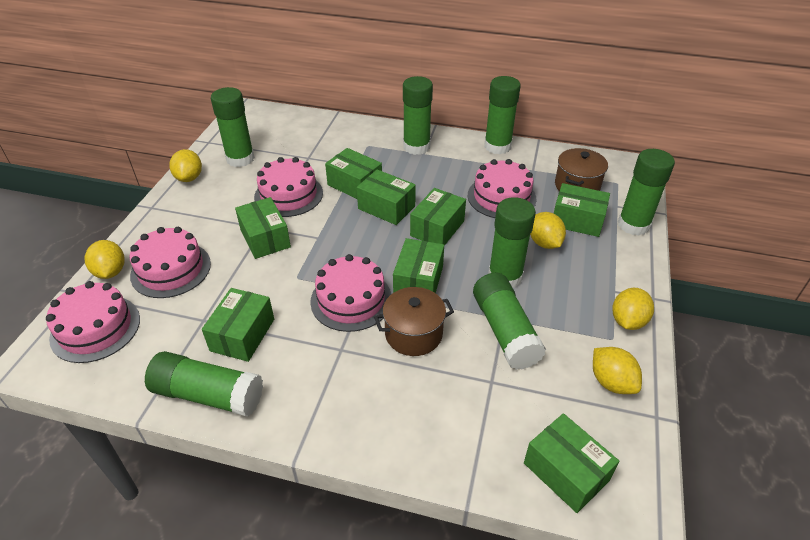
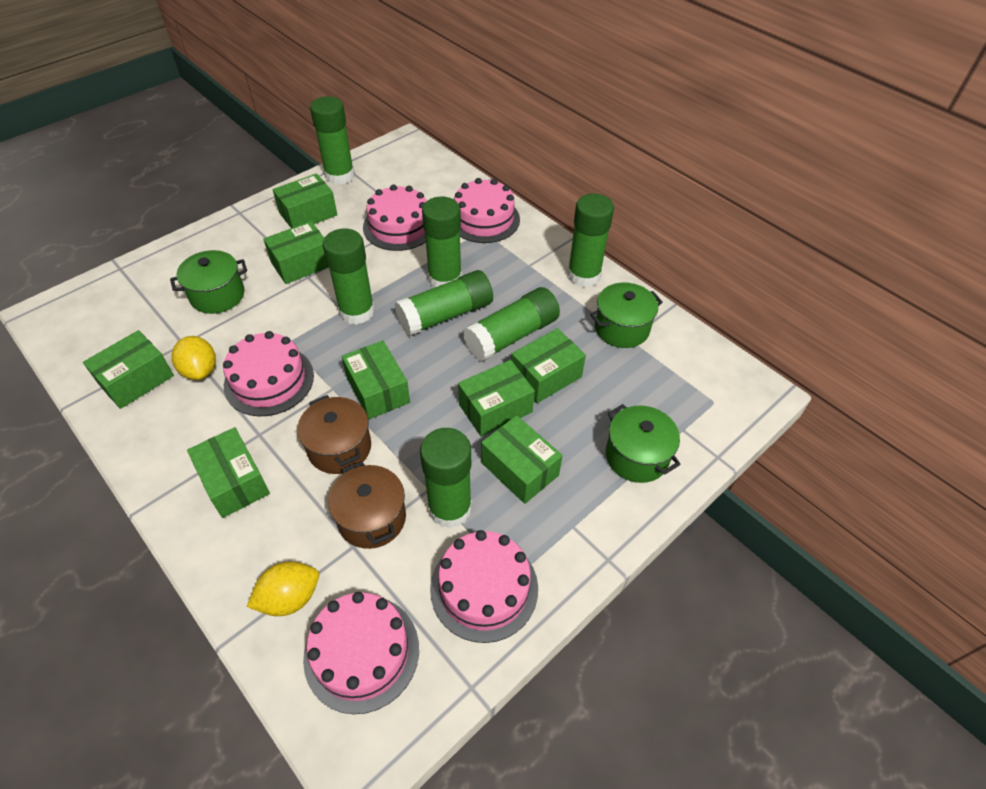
green pot: 0 -> 3
yellow lemon: 5 -> 2

